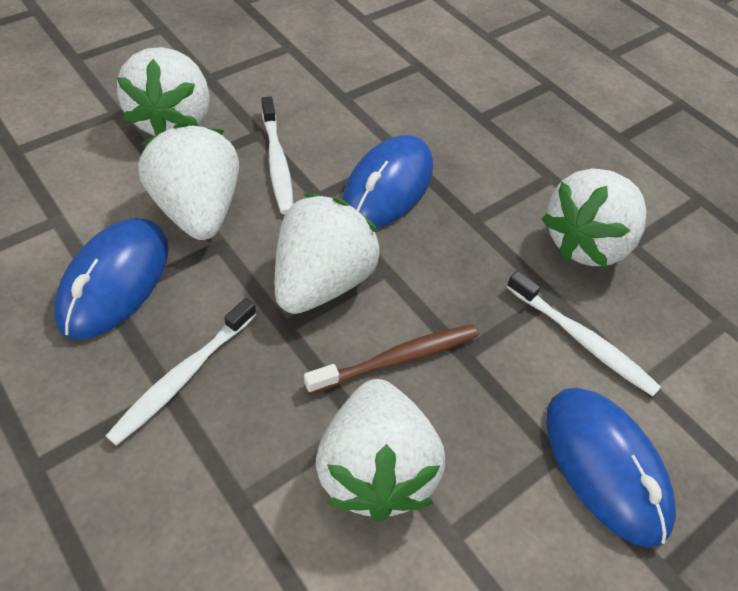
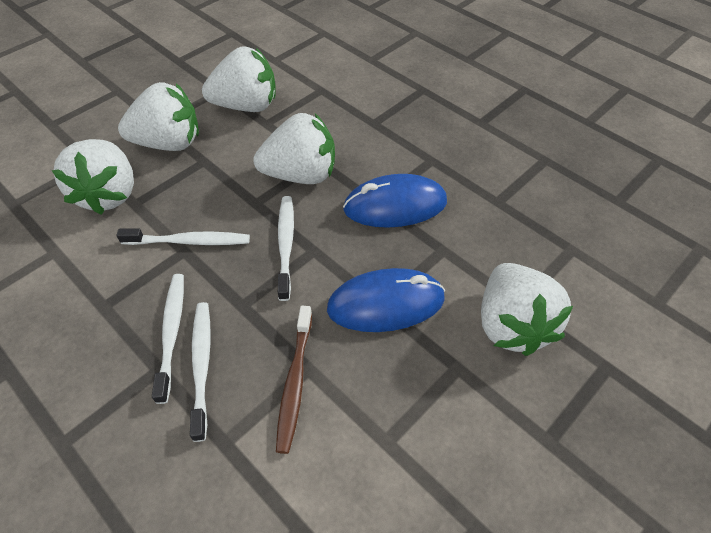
blue mouse: 3 -> 2
white toothbrush: 3 -> 4

